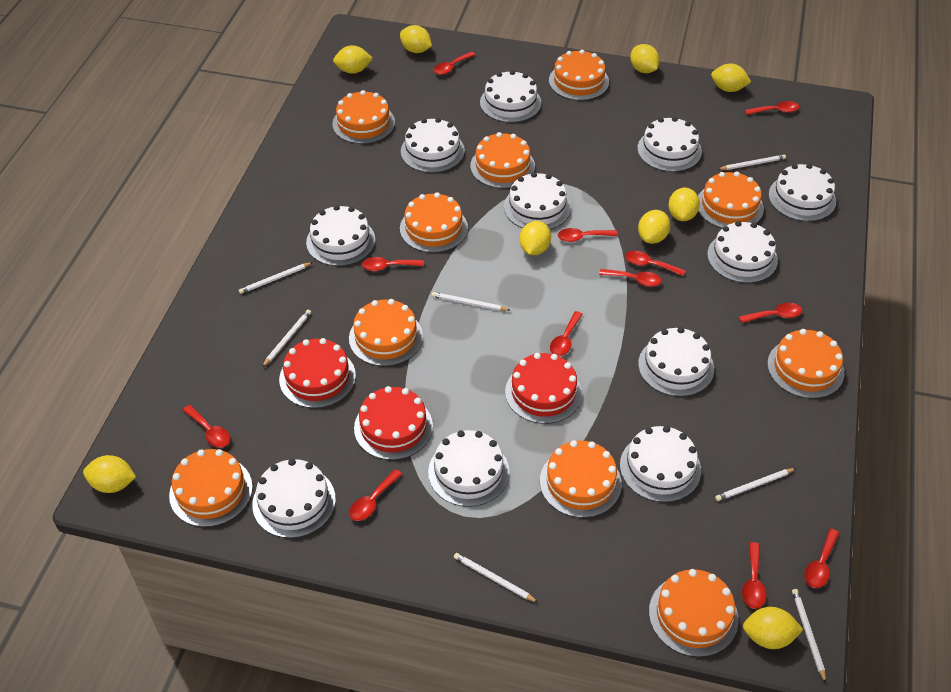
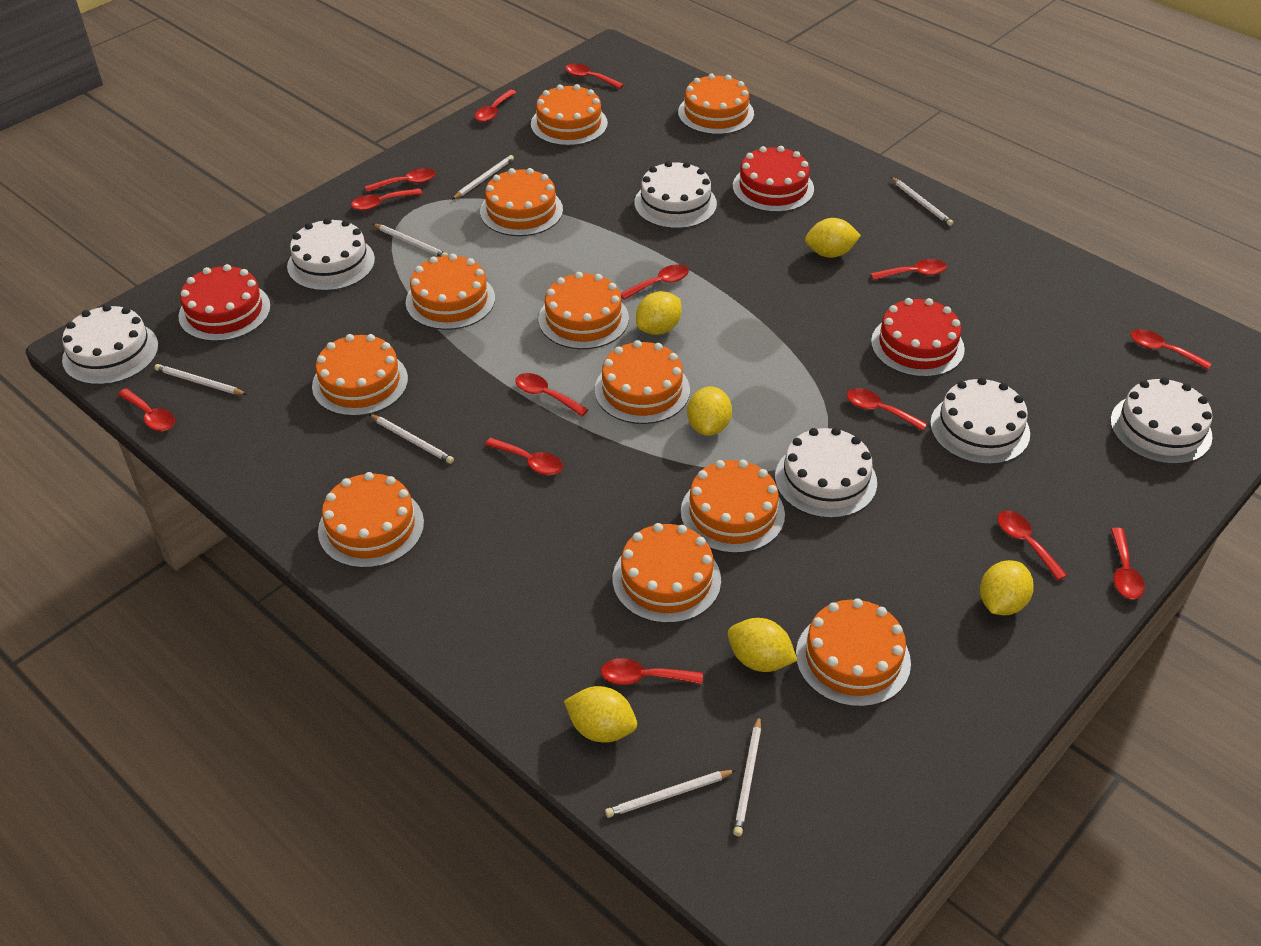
orange cake: 10 -> 11
red spoon: 12 -> 14
white cake: 11 -> 6
yellow lemon: 9 -> 6

